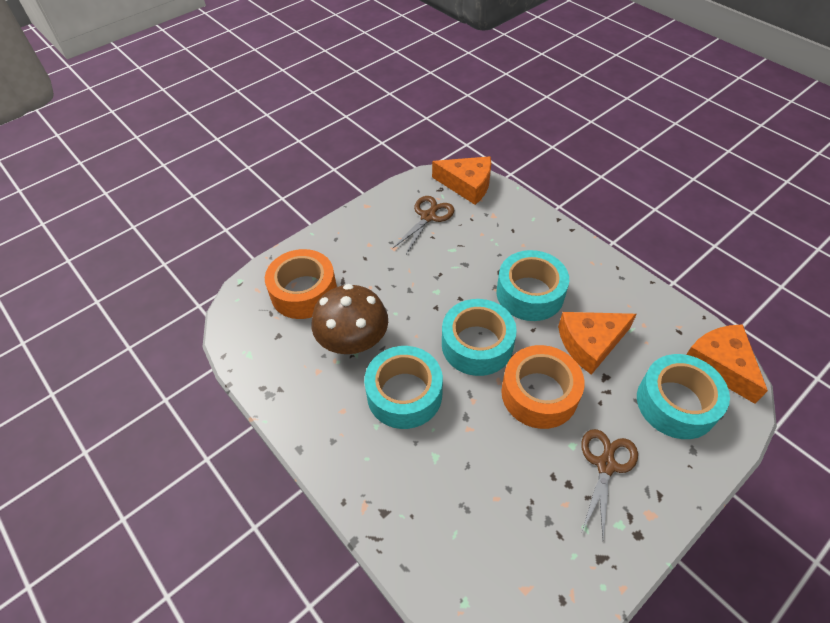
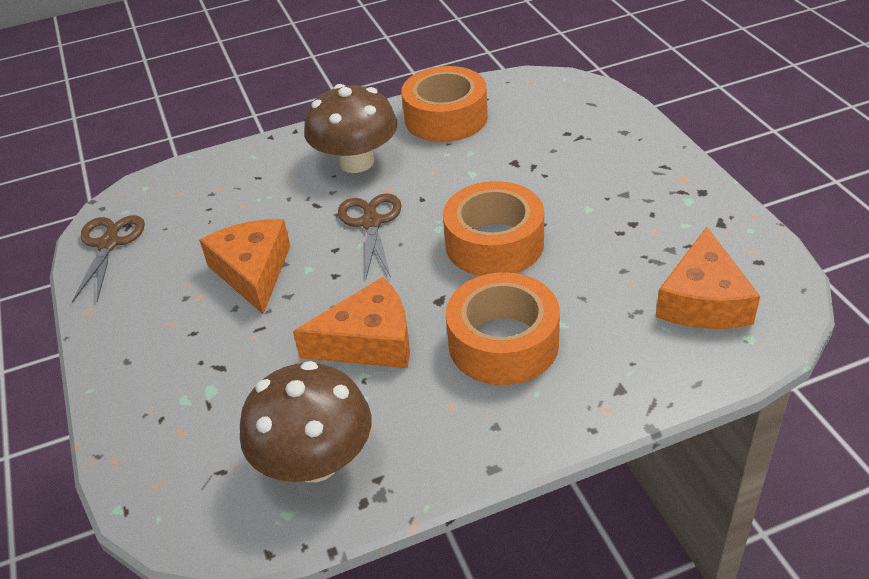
brown mushroom: 1 -> 2
orange tape: 2 -> 3
turquoise tape: 4 -> 0

